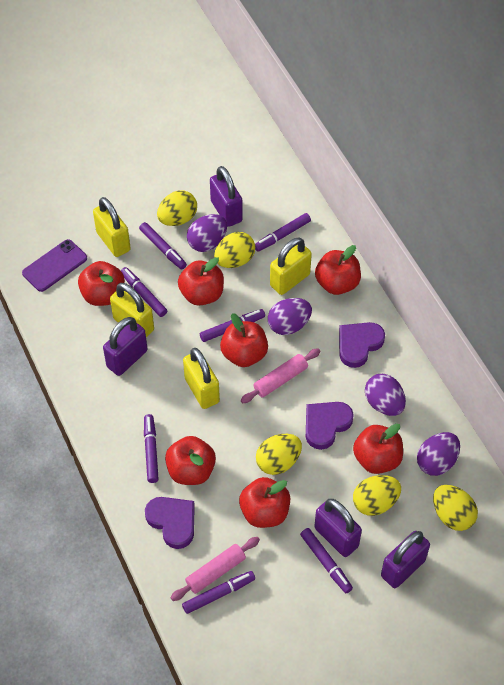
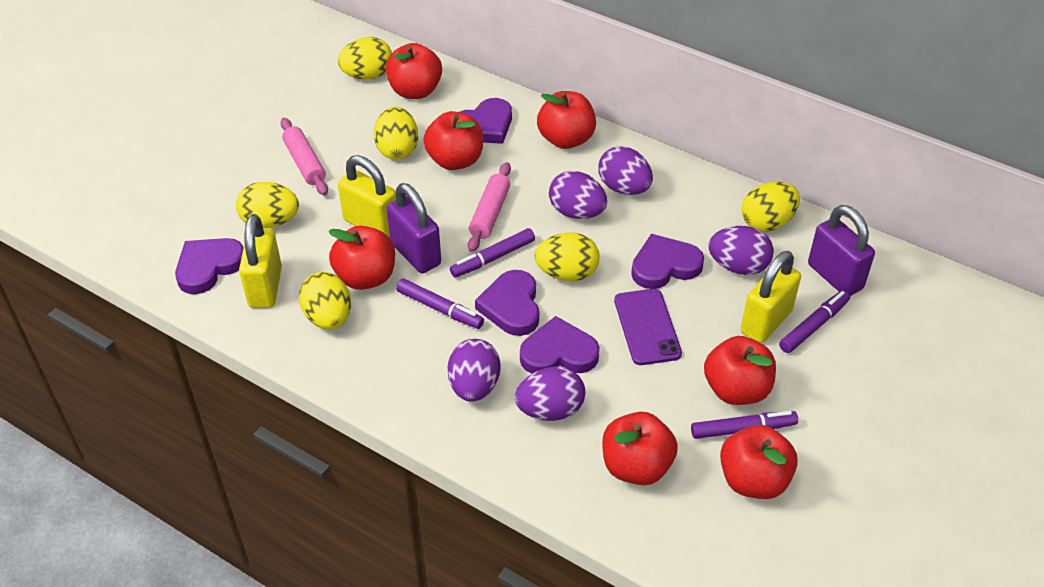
purple egg: 4 -> 5
purple heart: 3 -> 5
purple marker: 7 -> 4
purple padlock: 4 -> 2
yellow egg: 5 -> 6
yellow padlock: 4 -> 3

